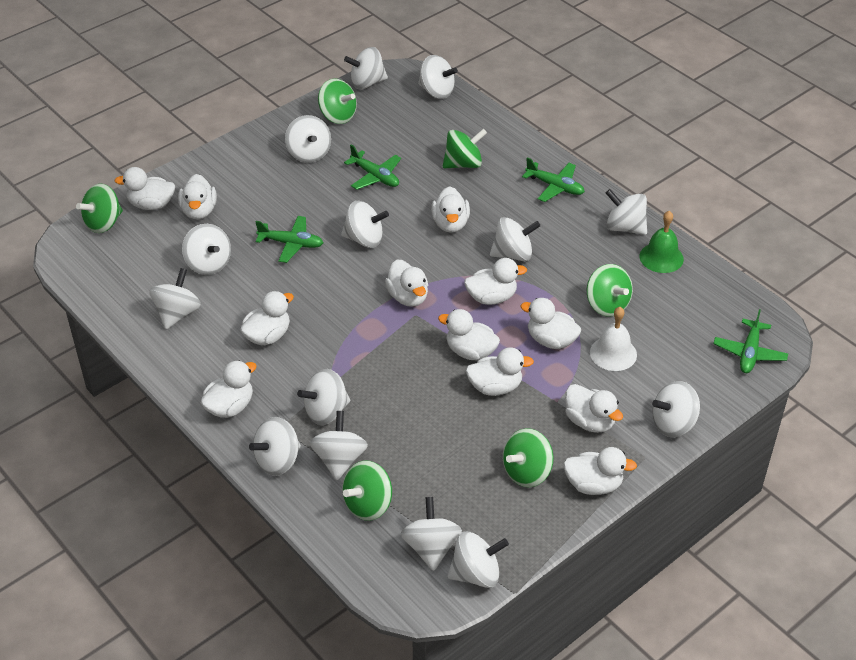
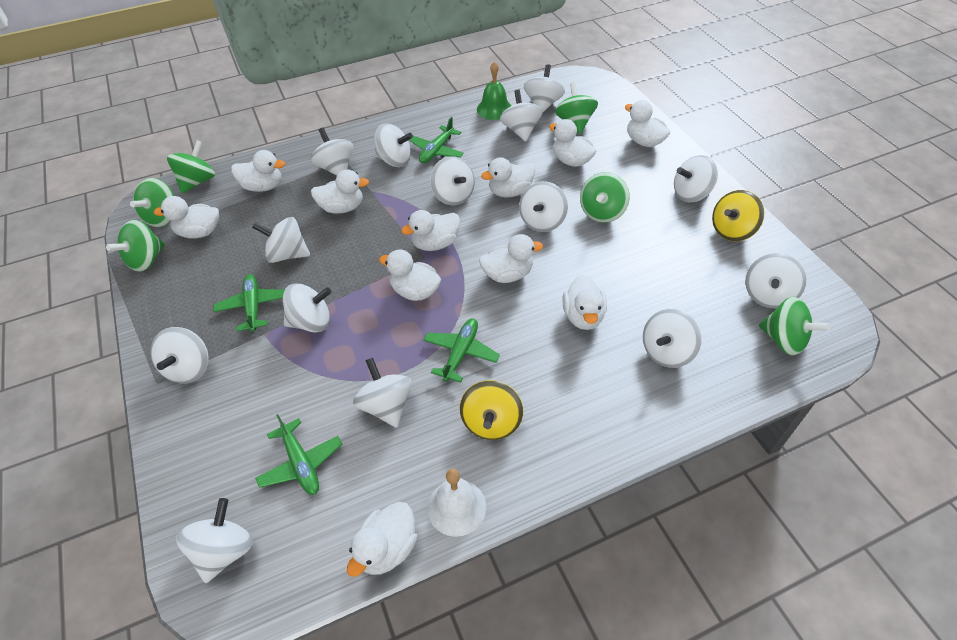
white duck: 12 -> 11
yellow spinning top: 0 -> 2

